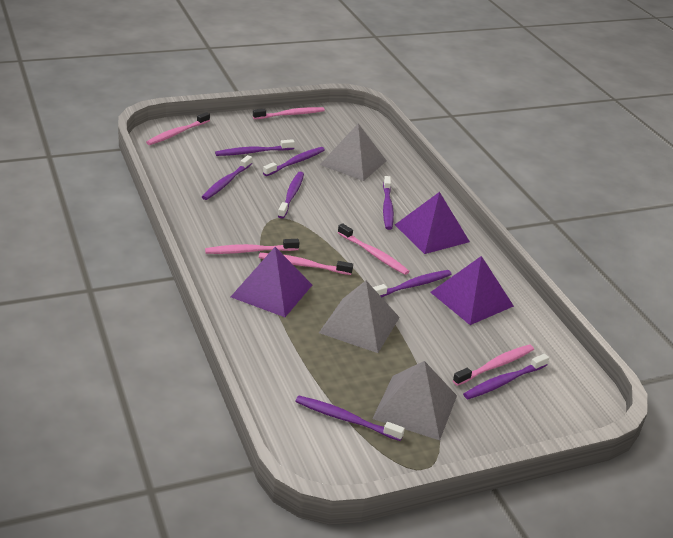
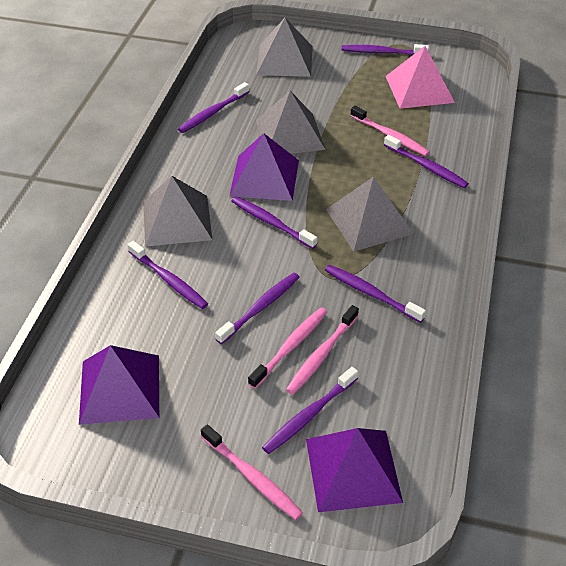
grey pyramid: 3 -> 4
pink pyramid: 0 -> 1
pink toothbrush: 6 -> 4

